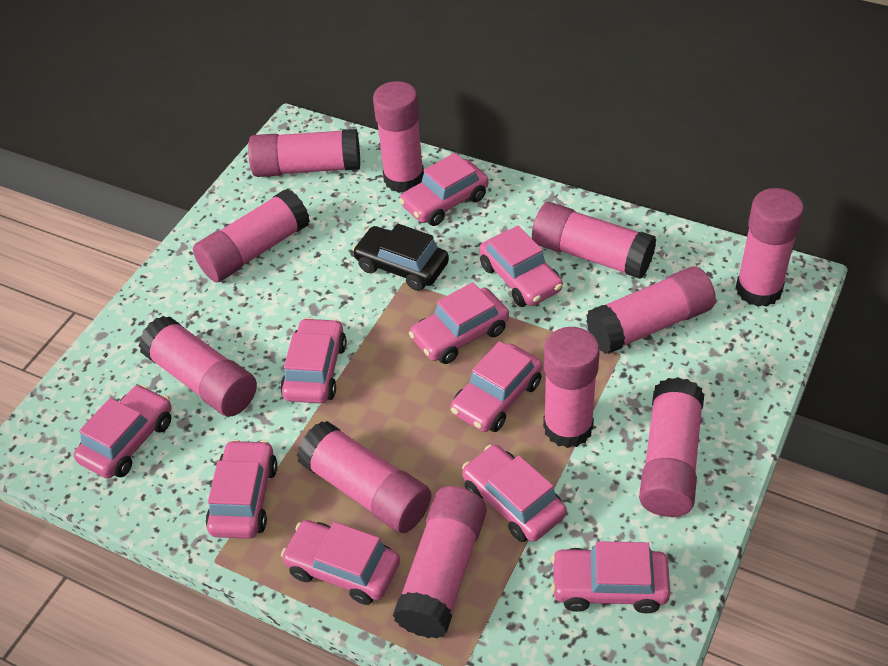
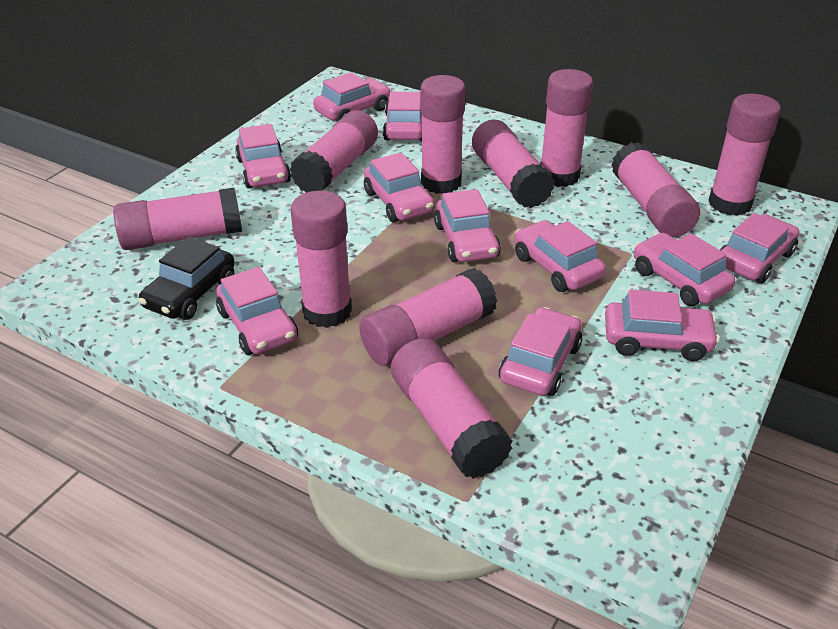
pink car: 10 -> 11
pink glue stick: 11 -> 10

